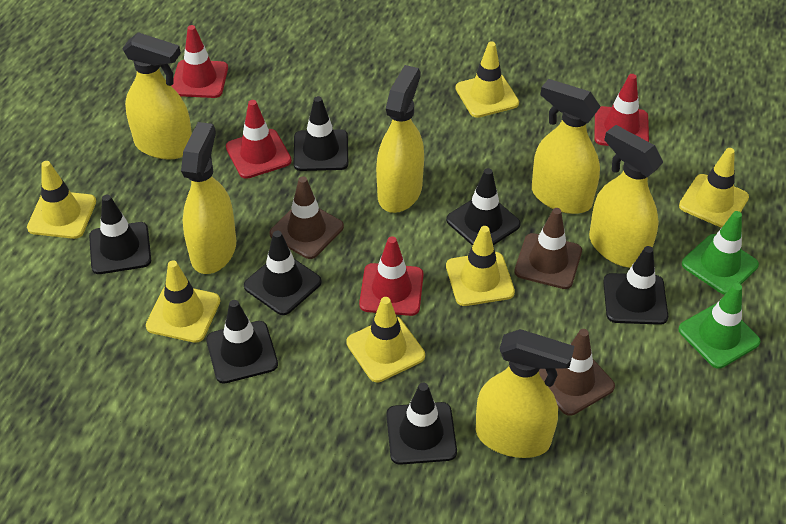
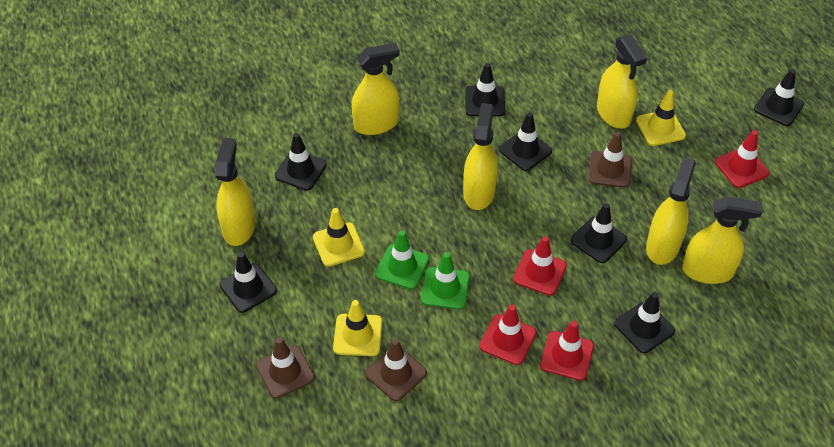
yellow traffic cone: 6 -> 3

